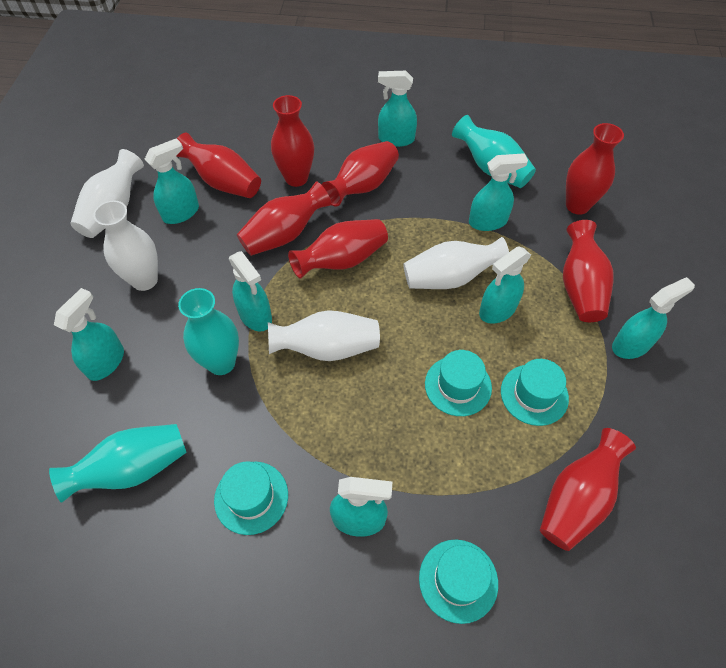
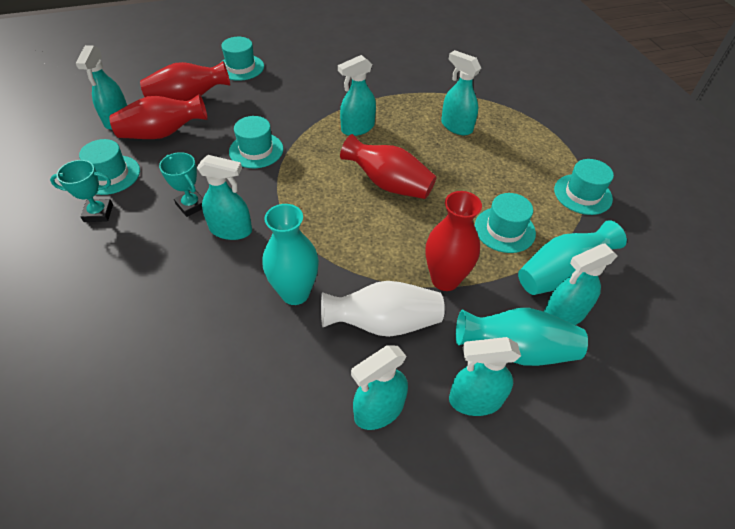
red vase: 8 -> 4
turquoise hat: 4 -> 5
turquoise spray bottle: 8 -> 7
turquoise trophy: 0 -> 2
white vase: 4 -> 1

